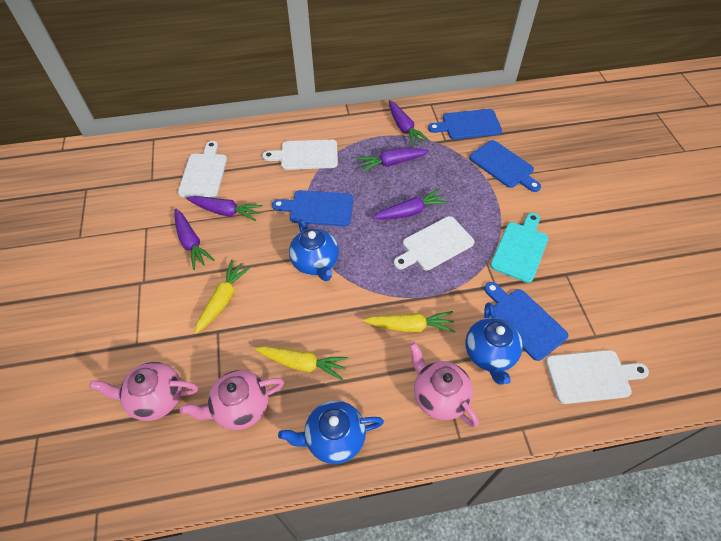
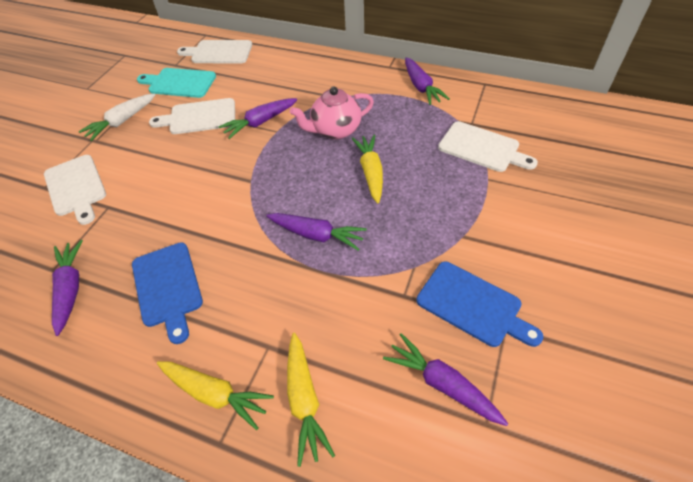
blue cutting board: 4 -> 2
blue teapot: 3 -> 0
pink teapot: 3 -> 1
white carrot: 0 -> 1

